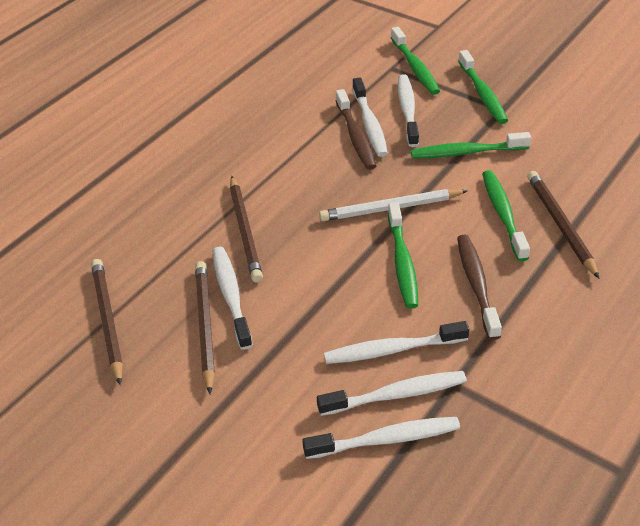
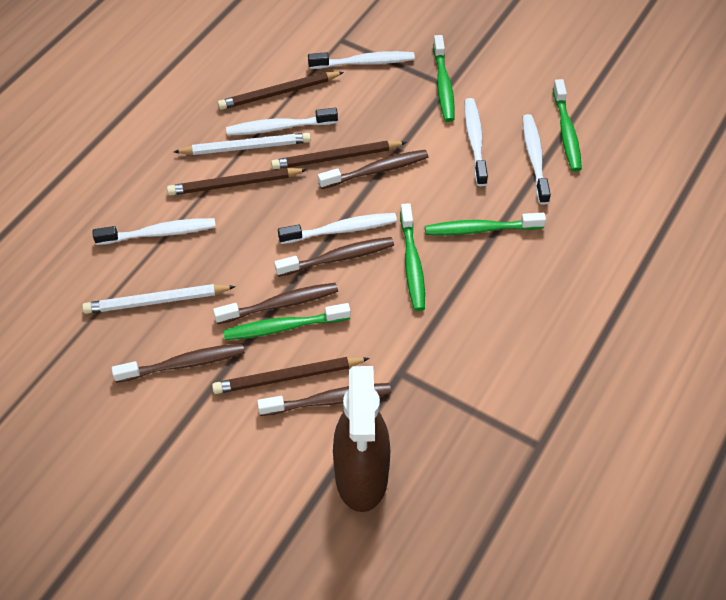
brown spray bottle: 0 -> 1
brown toothbrush: 2 -> 5
white pencil: 1 -> 2

